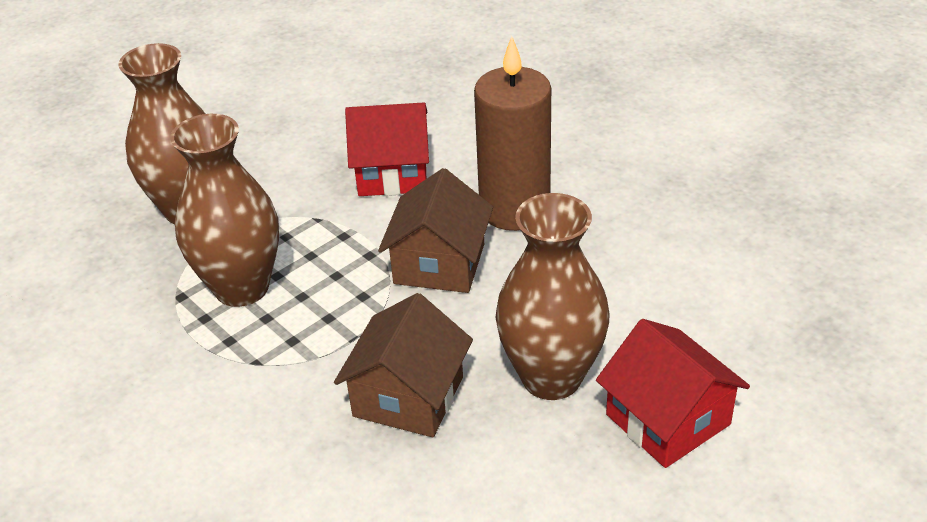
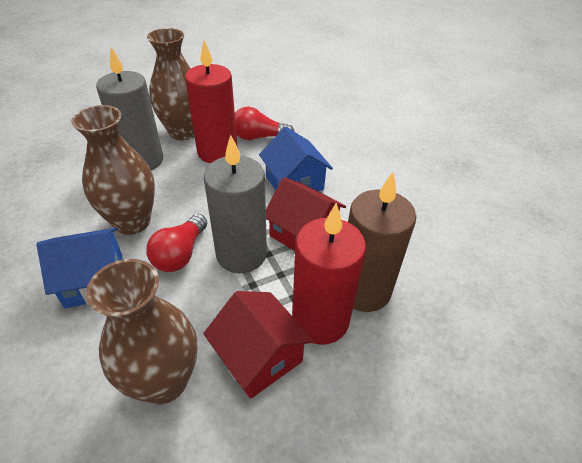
blue house: 0 -> 2
brown house: 2 -> 0
grey candle: 0 -> 2
red candle: 0 -> 2
red light bulb: 0 -> 2

